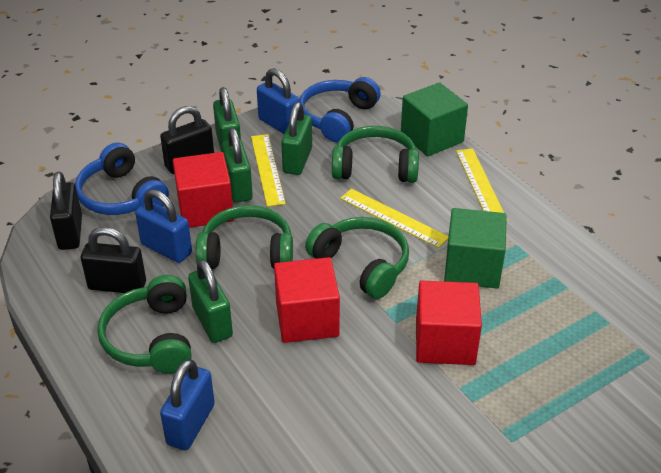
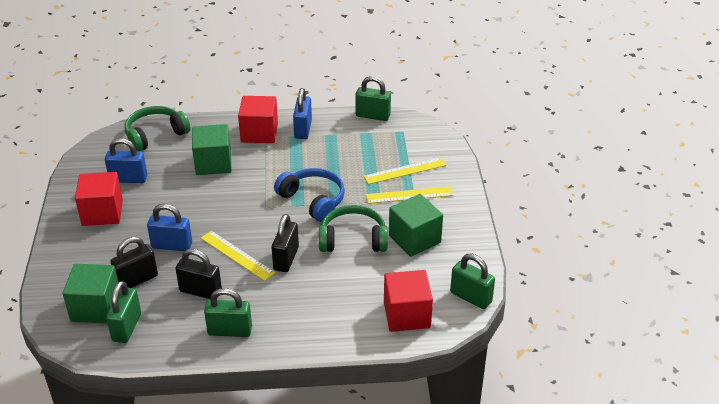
blue headphones: 2 -> 1
green cube: 2 -> 3
green headphones: 4 -> 2

